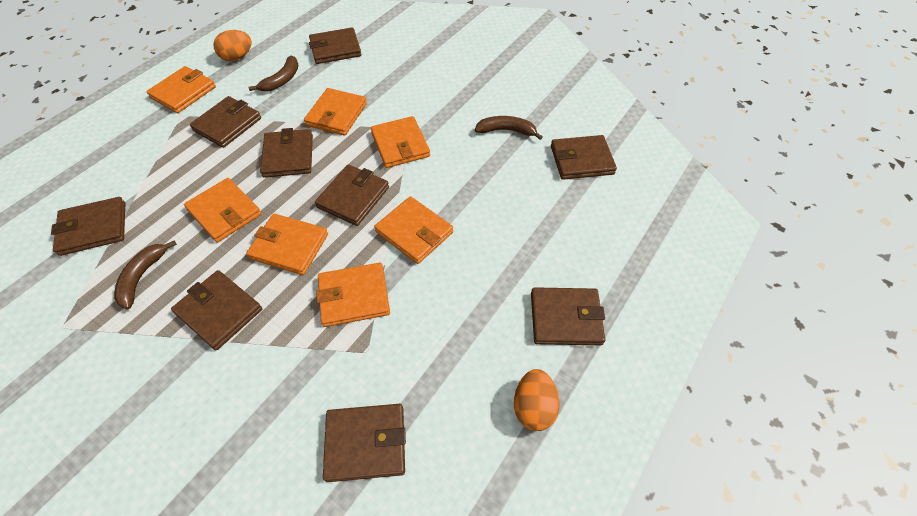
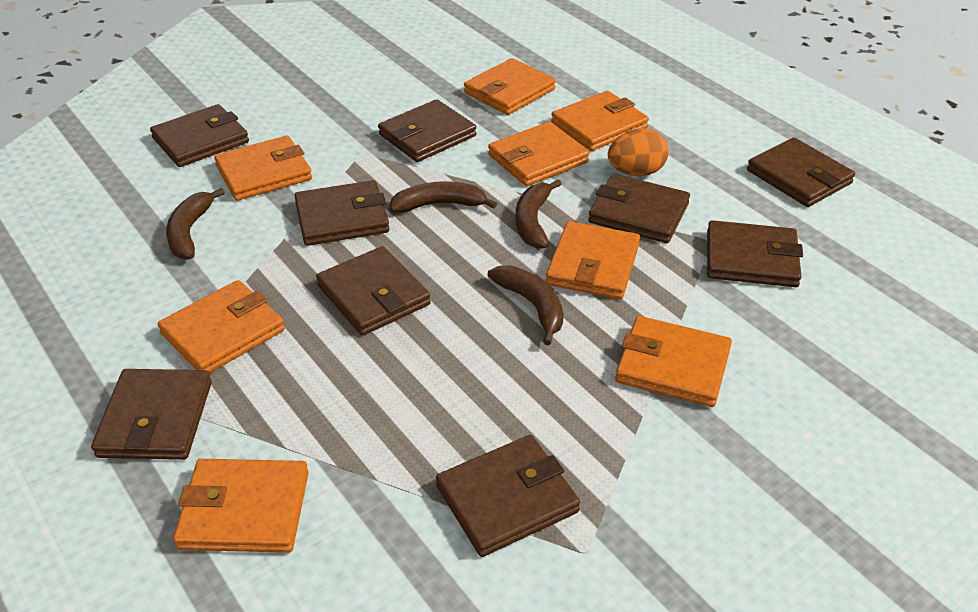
brown banana: 3 -> 4
orange egg: 2 -> 1
orange wallet: 7 -> 8

